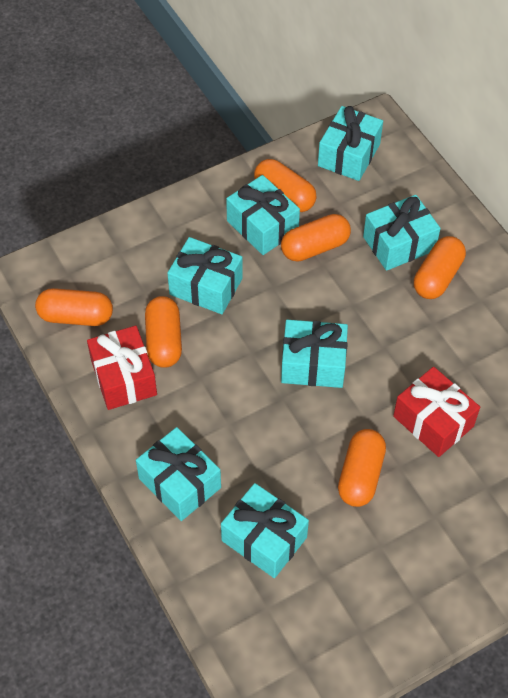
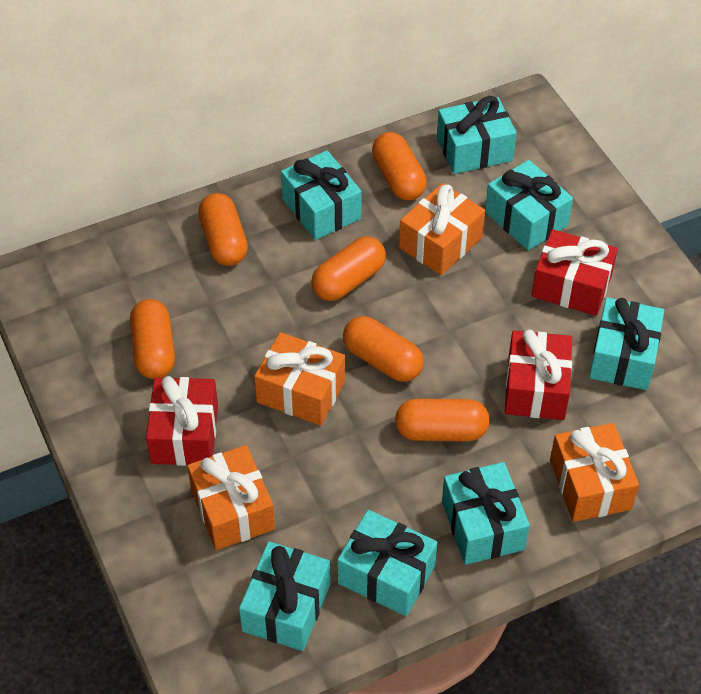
orange gift: 0 -> 4
red gift: 2 -> 3

